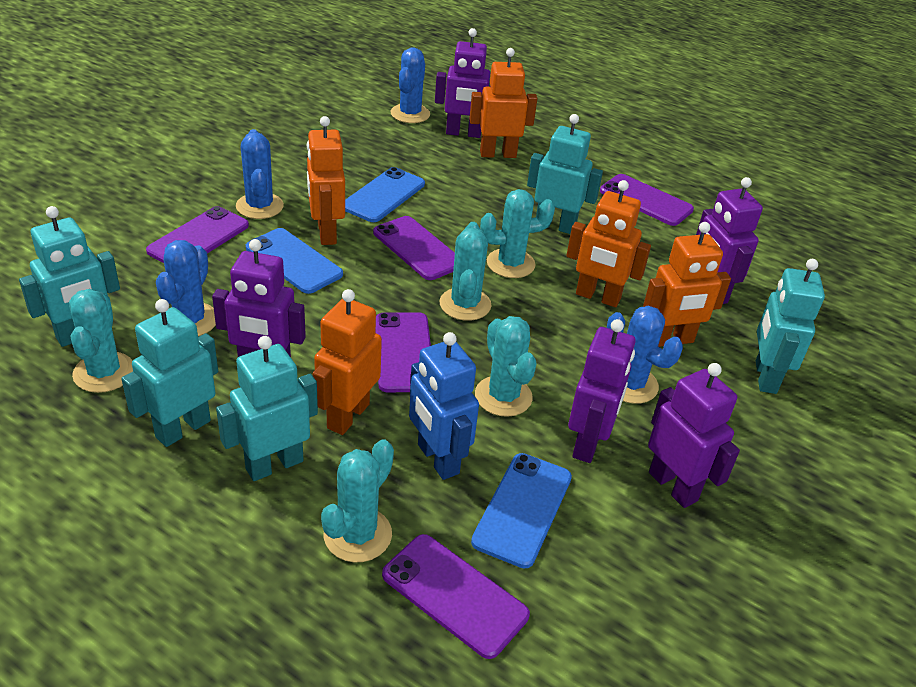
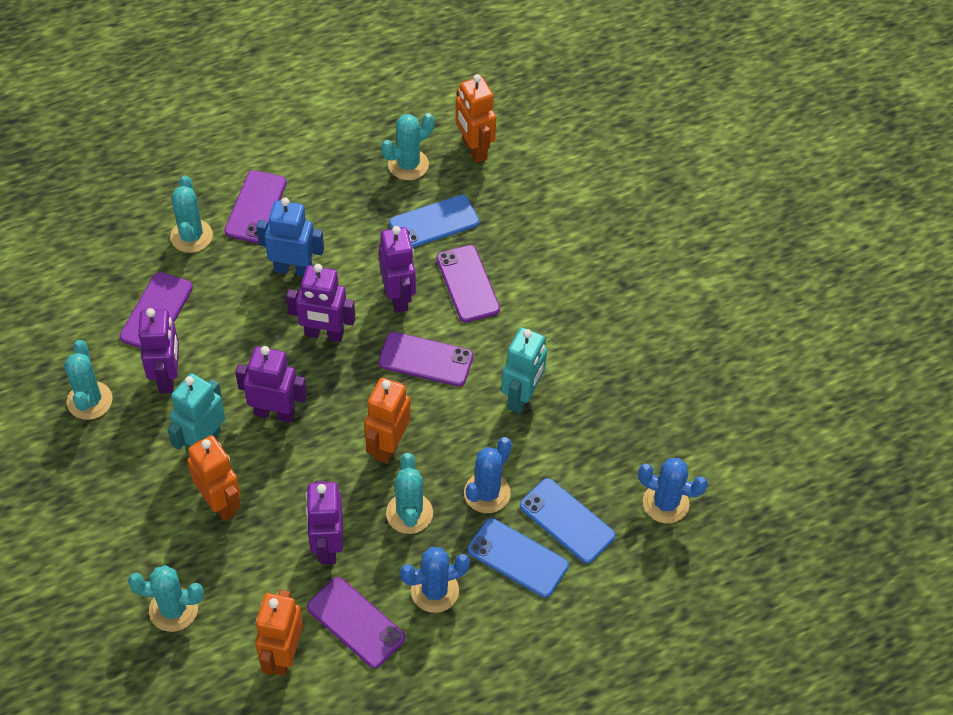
blue cactus: 4 -> 3
orange robot: 5 -> 4
turquoise robot: 5 -> 2

